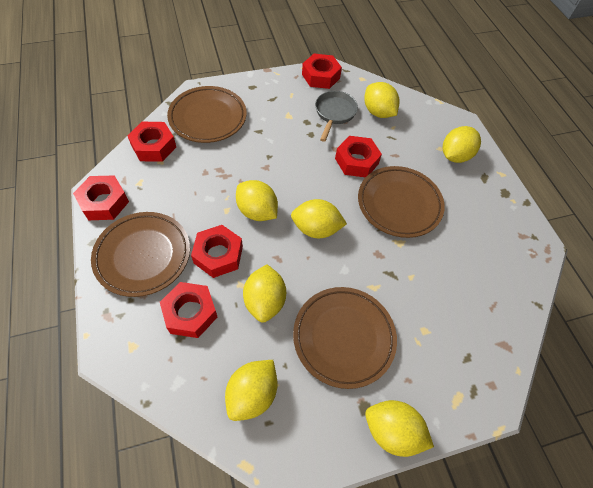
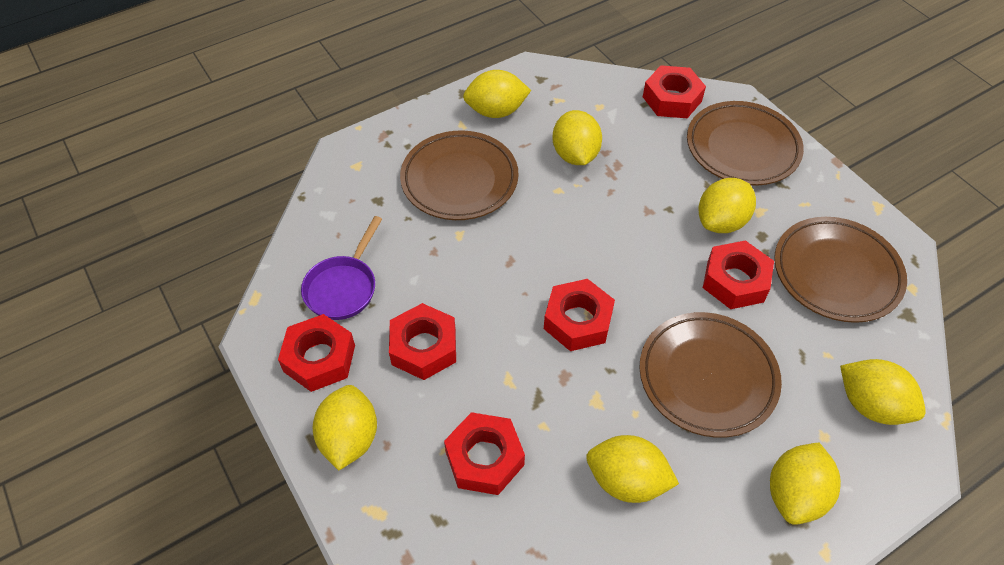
grey pan: 1 -> 0
purple pan: 0 -> 1

